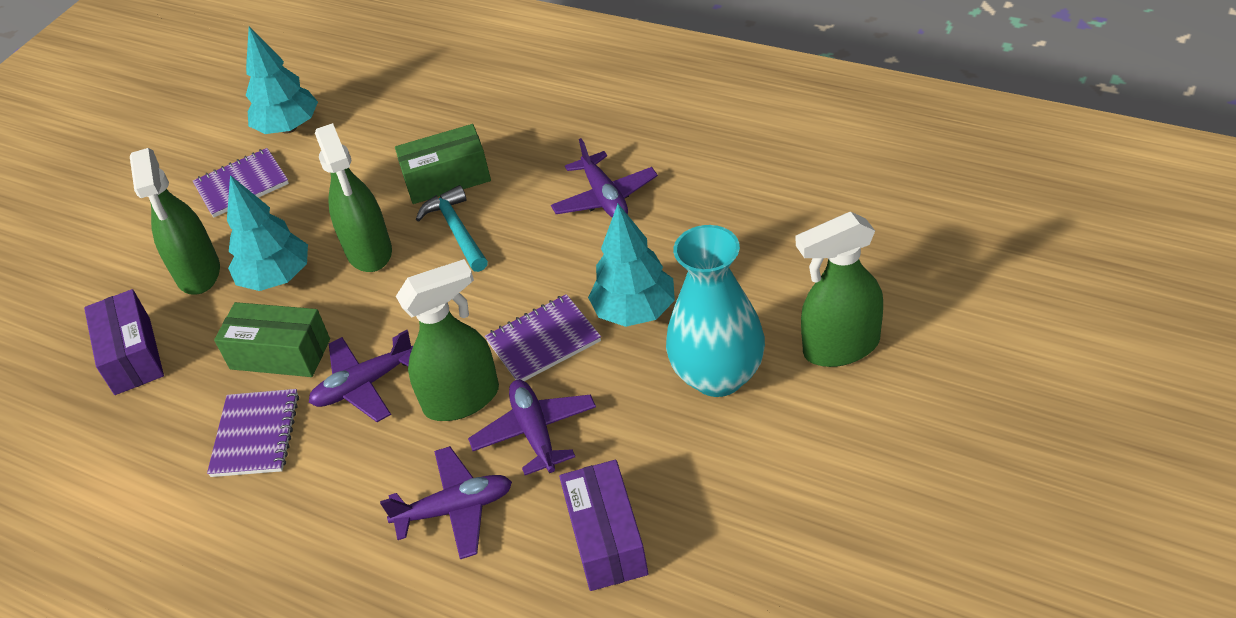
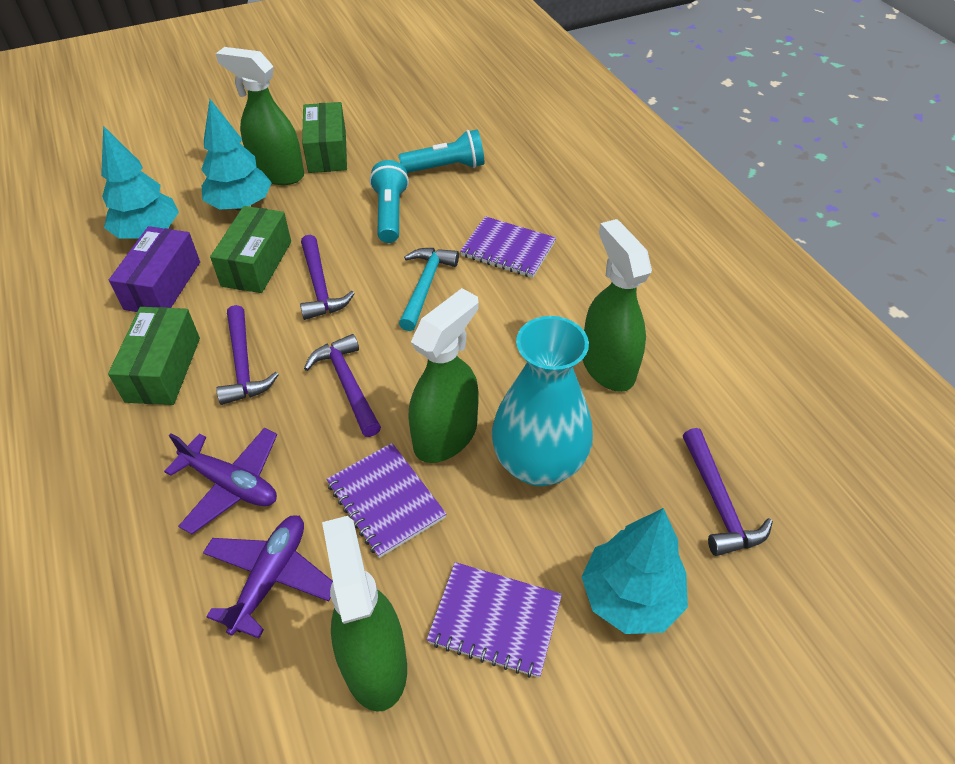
green box: 2 -> 3
purple box: 2 -> 1
purple hammer: 0 -> 4
purple plane: 4 -> 2
turquoise flashlight: 0 -> 2

